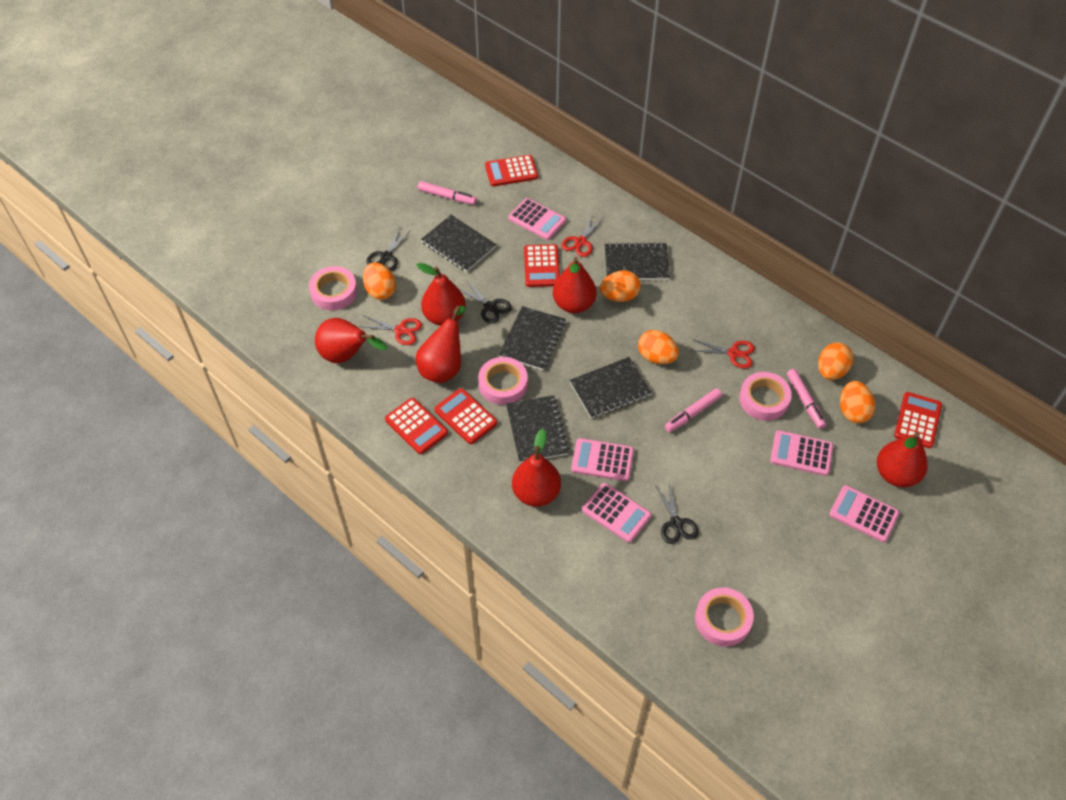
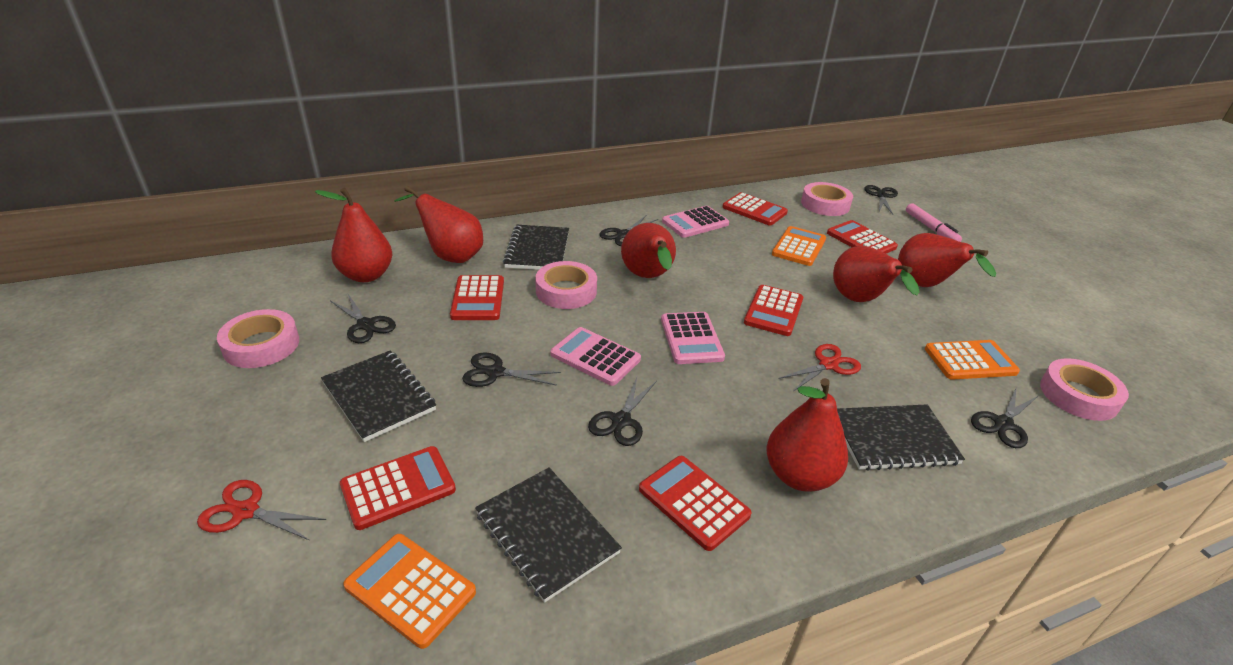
black notebook: 5 -> 4
black scissors: 3 -> 6
orange calculator: 0 -> 3
orange egg: 5 -> 0
pink calculator: 5 -> 3
pink marker: 3 -> 1
red calculator: 5 -> 6
red scissors: 3 -> 2

